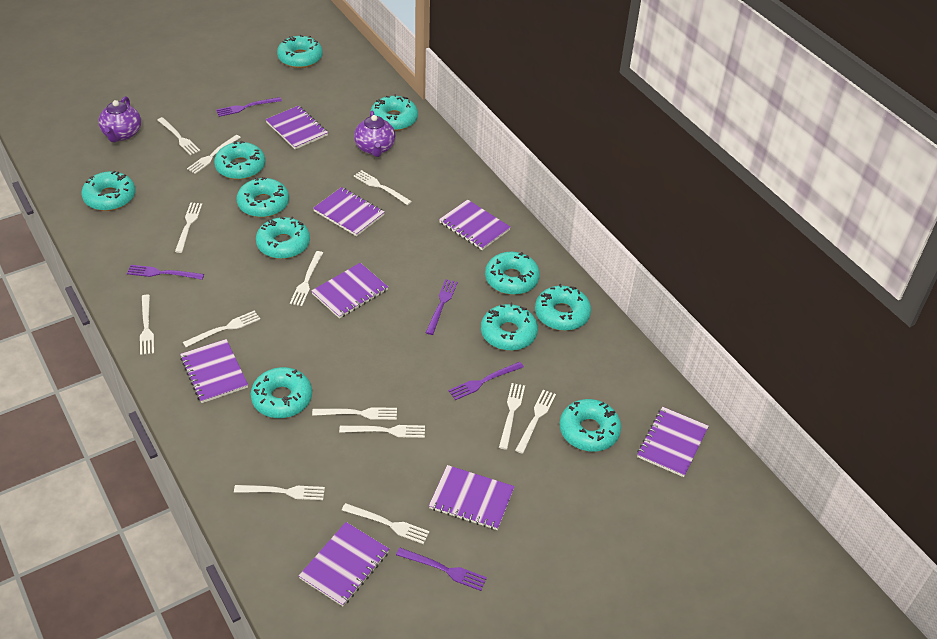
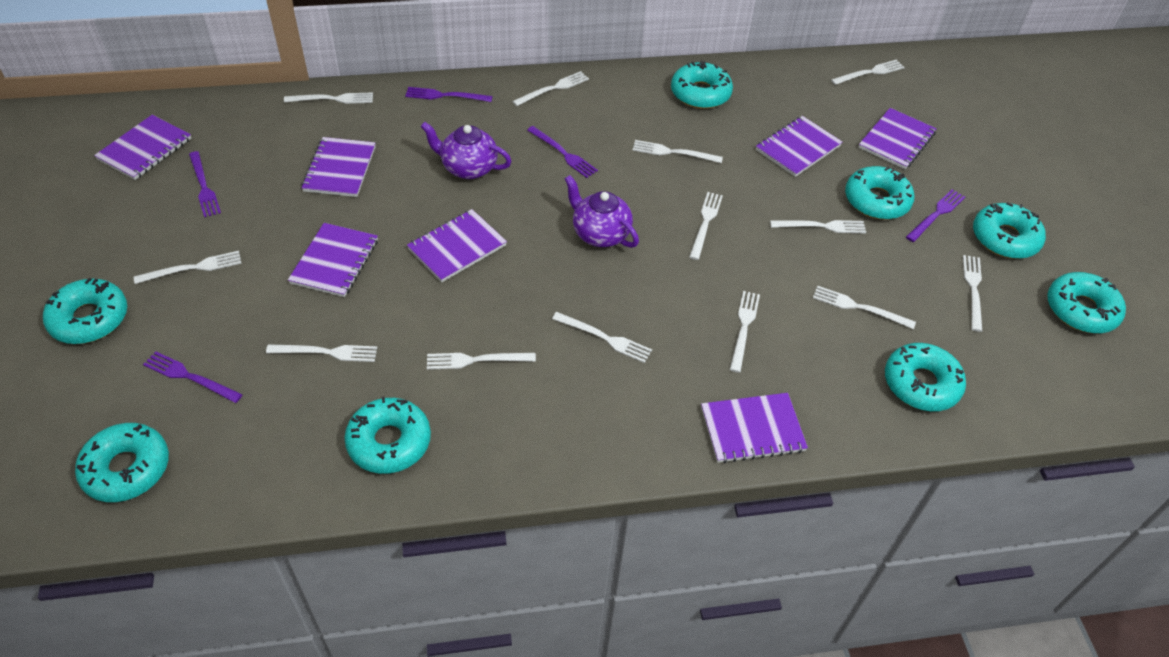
purple notebook: 8 -> 7
turquoise donut: 11 -> 8

